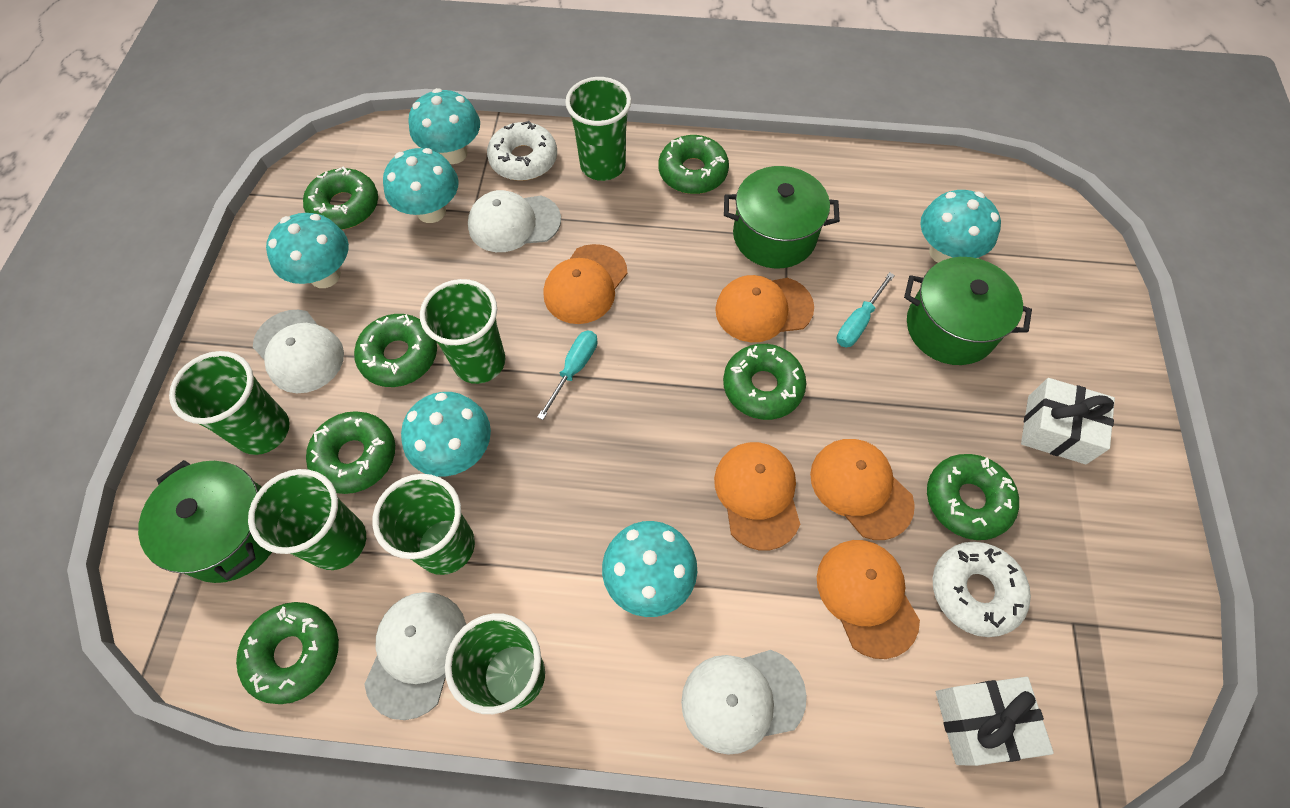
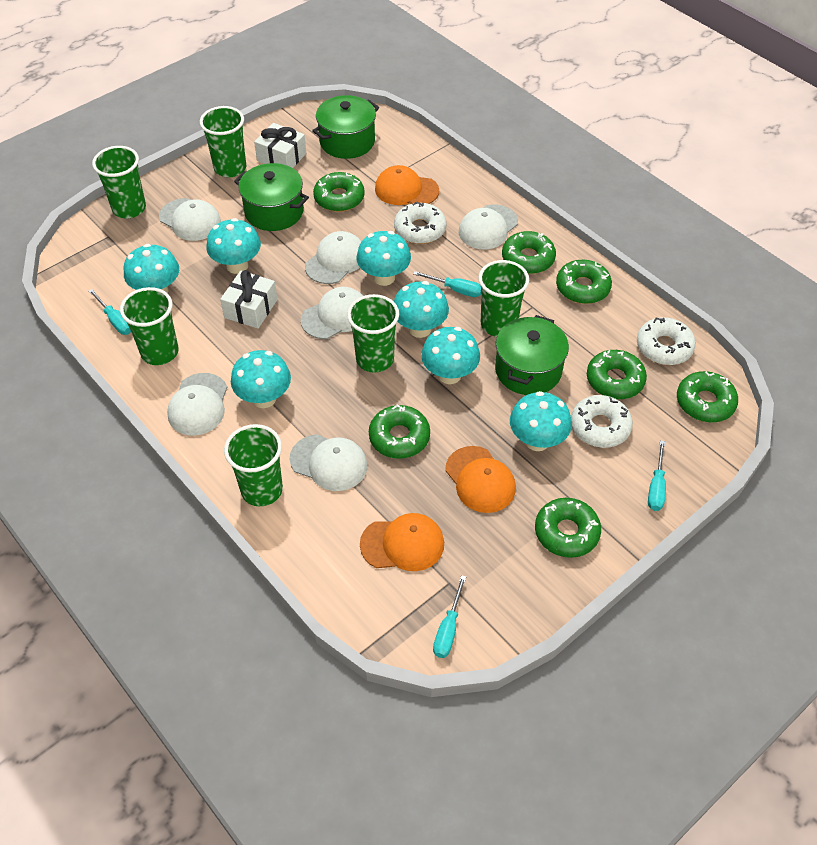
orange cap: 5 -> 3
turquoise mushroom: 6 -> 7
turquoise screwdriver: 2 -> 4
white cap: 4 -> 6
white donut: 2 -> 3

